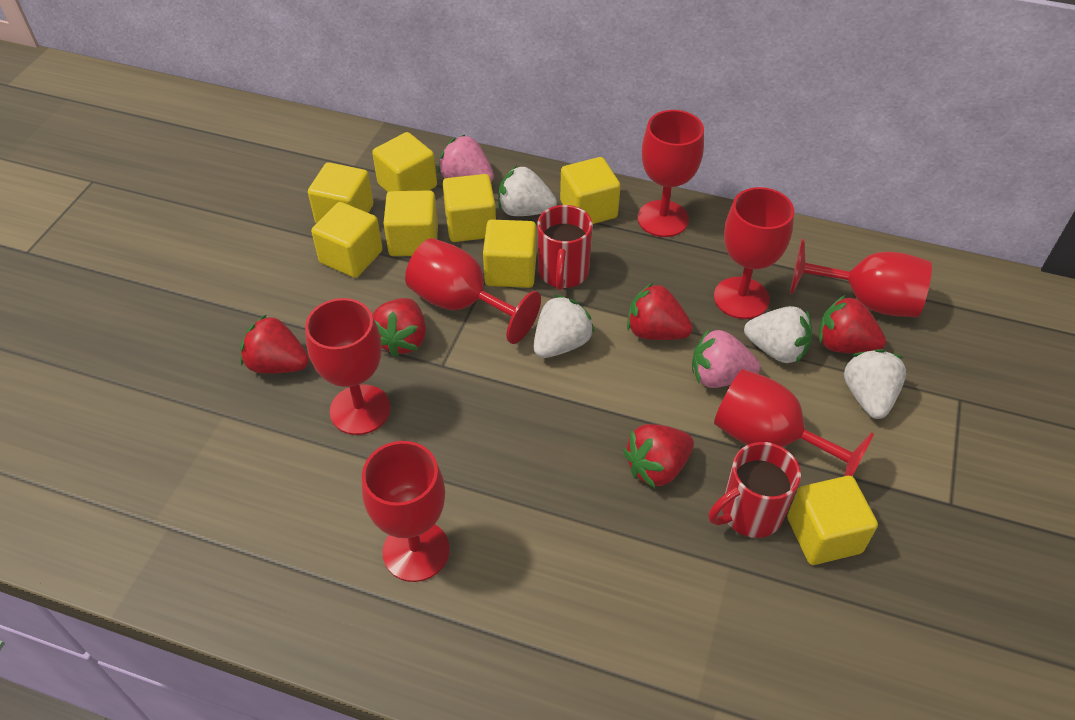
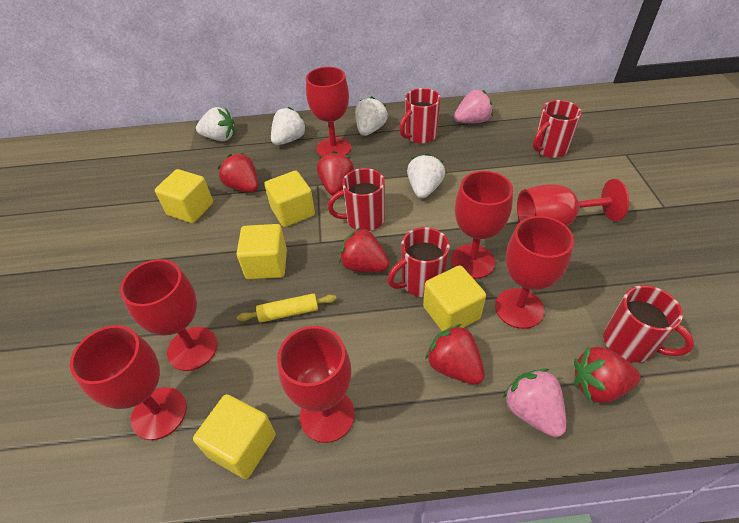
red mug: 2 -> 5
yellow cube: 8 -> 5
yellow rolling pin: 0 -> 1

